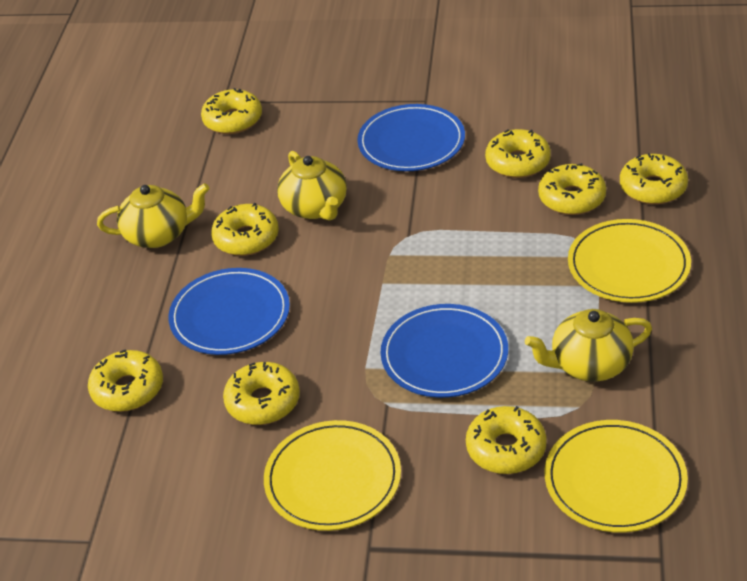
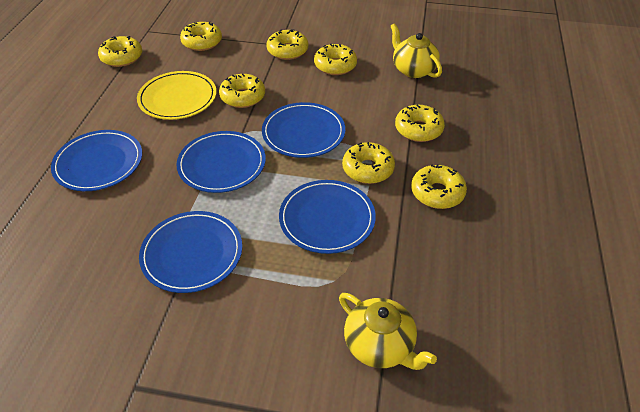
blue plate: 3 -> 5
yellow plate: 3 -> 1
yellow teapot: 3 -> 2

